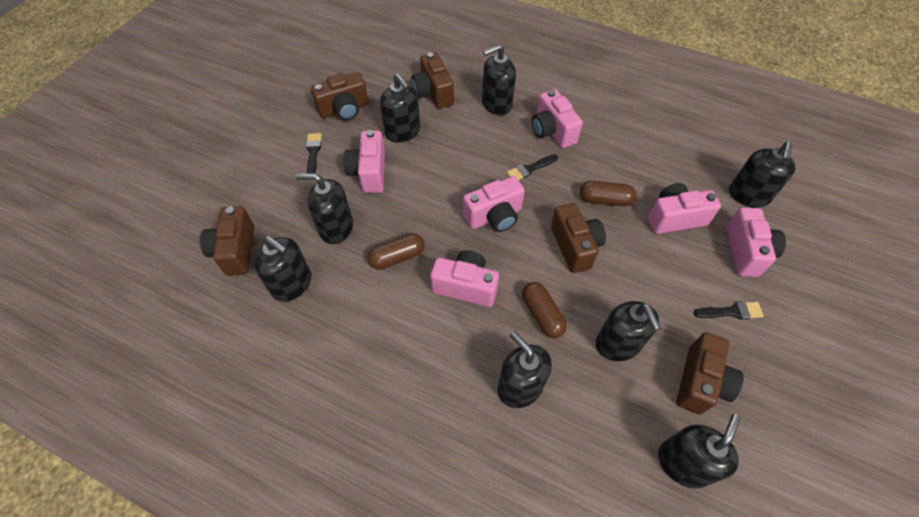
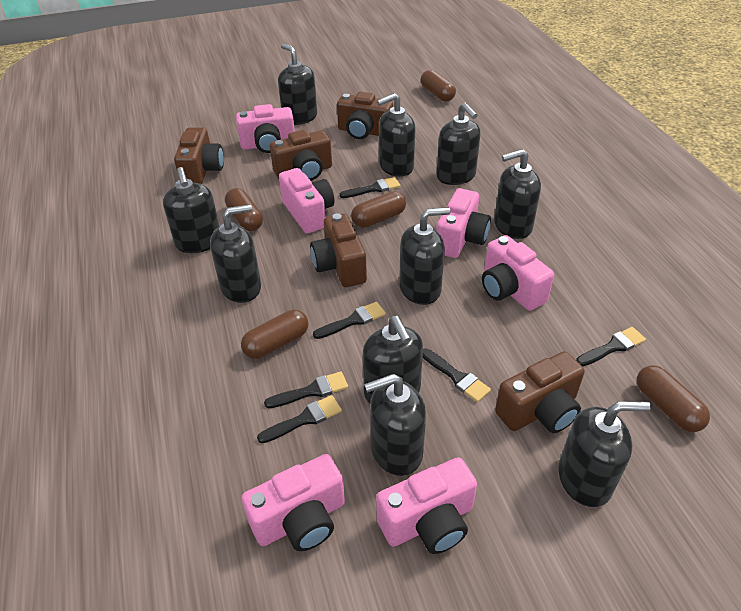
black brush: 3 -> 6
black soap dispenser: 8 -> 10
brown capsule: 3 -> 5

